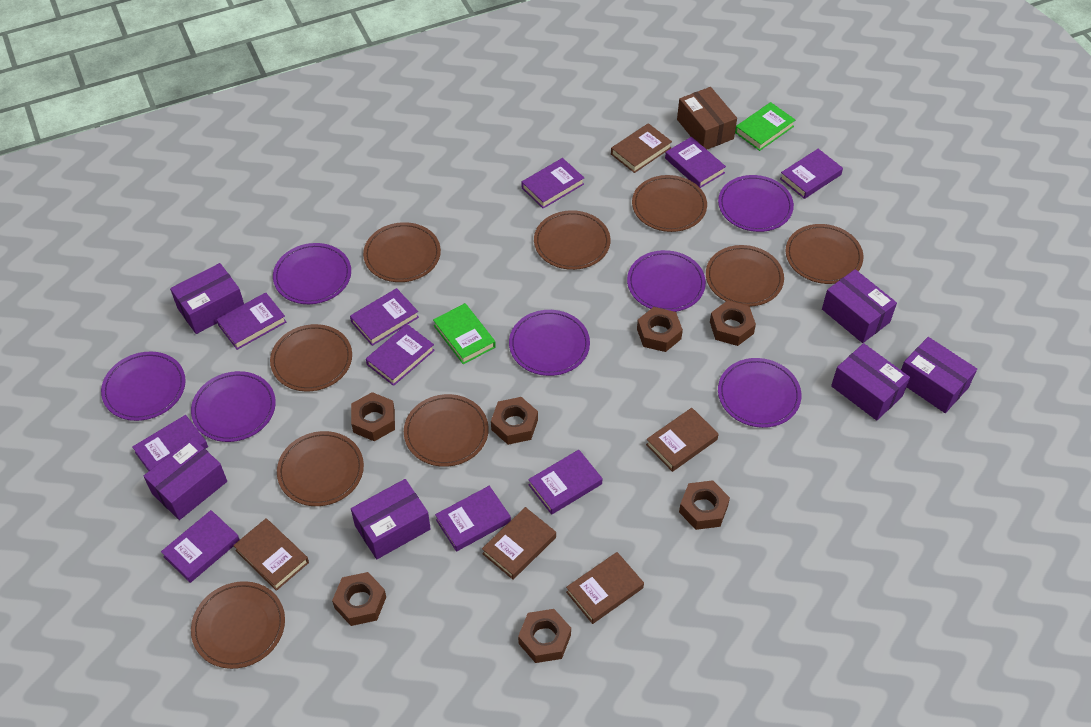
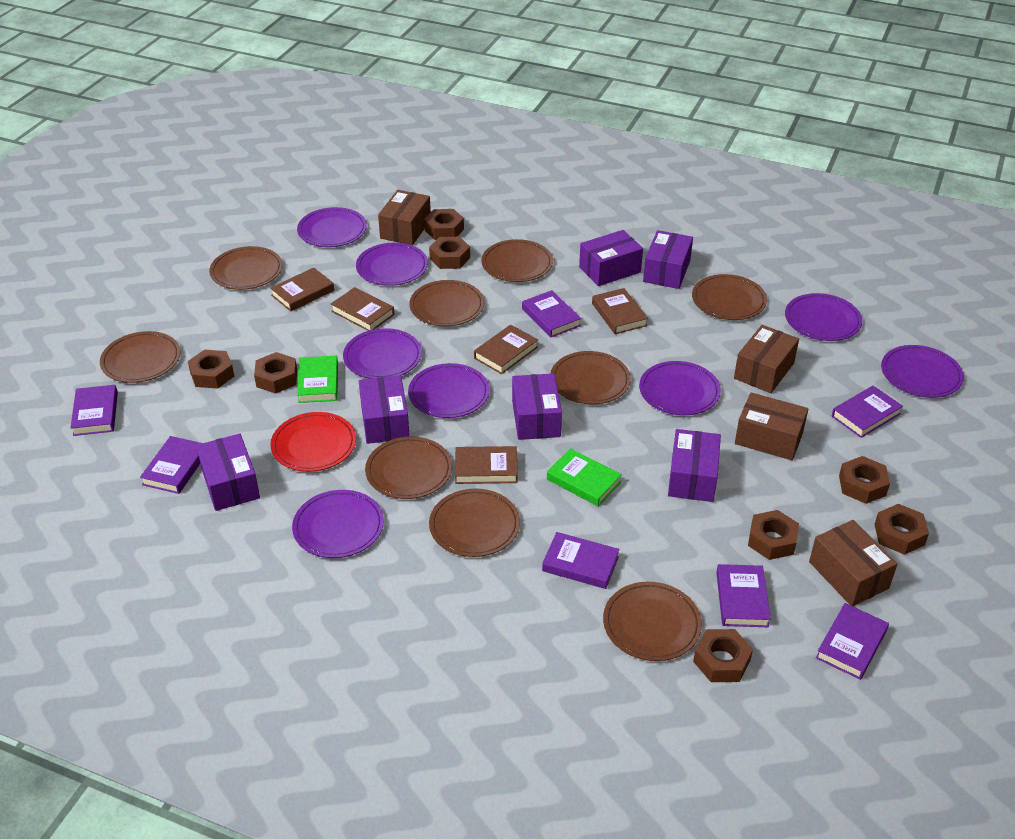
brown box: 1 -> 4
brown nut: 7 -> 8
purple book: 10 -> 7
purple plate: 7 -> 8
red plate: 0 -> 1

